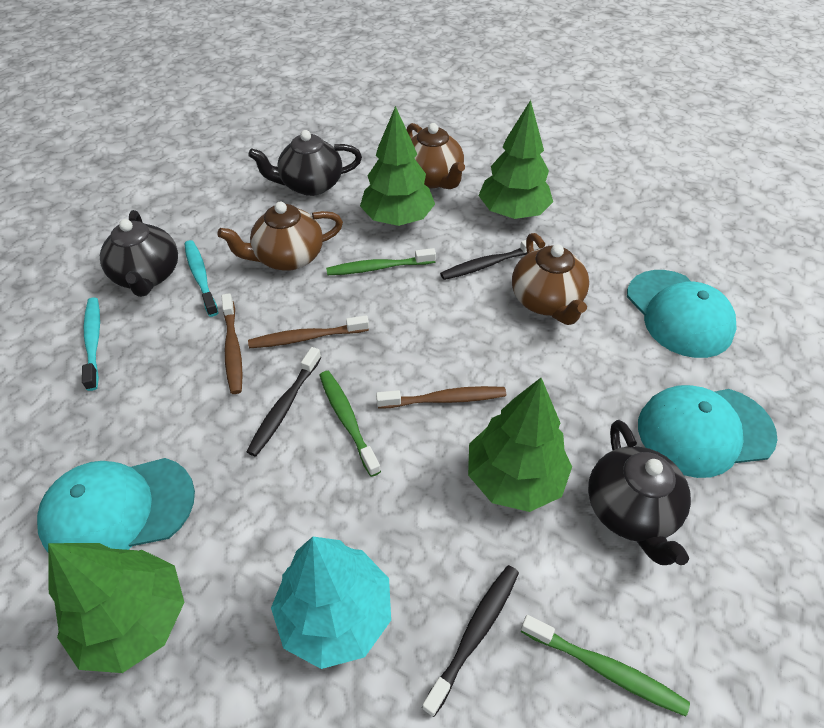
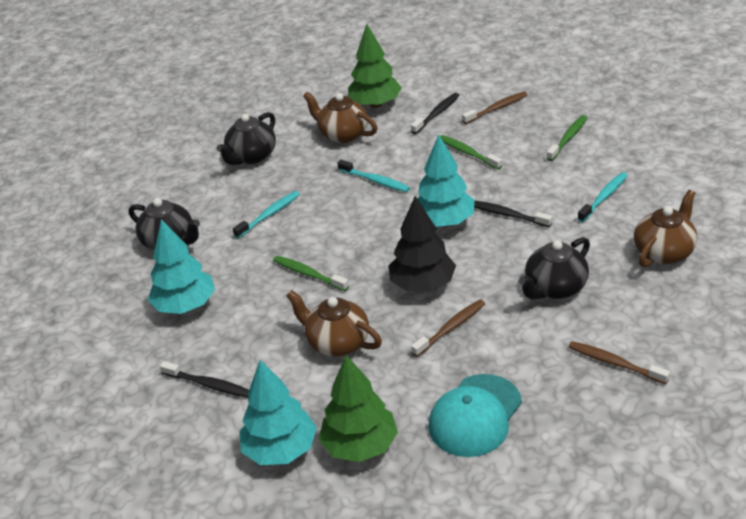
black tree: 0 -> 1
green tree: 4 -> 2
turquoise cap: 3 -> 1
turquoise toothbrush: 2 -> 3
turquoise tree: 1 -> 3

